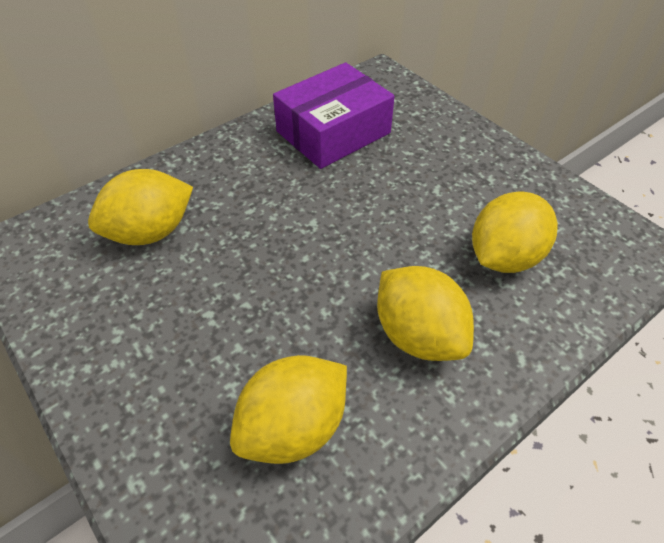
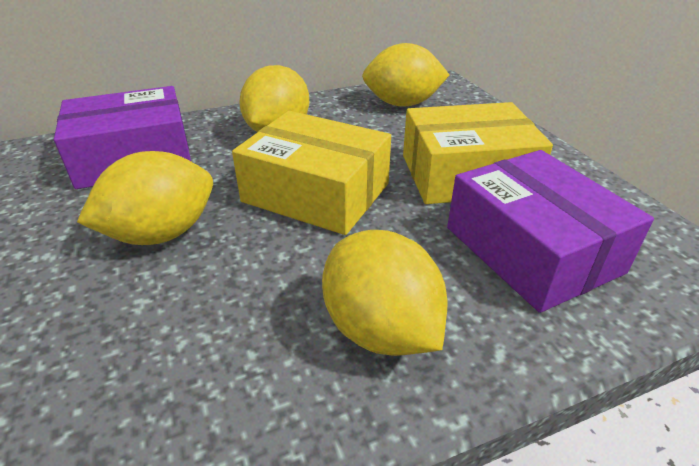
purple box: 1 -> 2
yellow box: 0 -> 2

